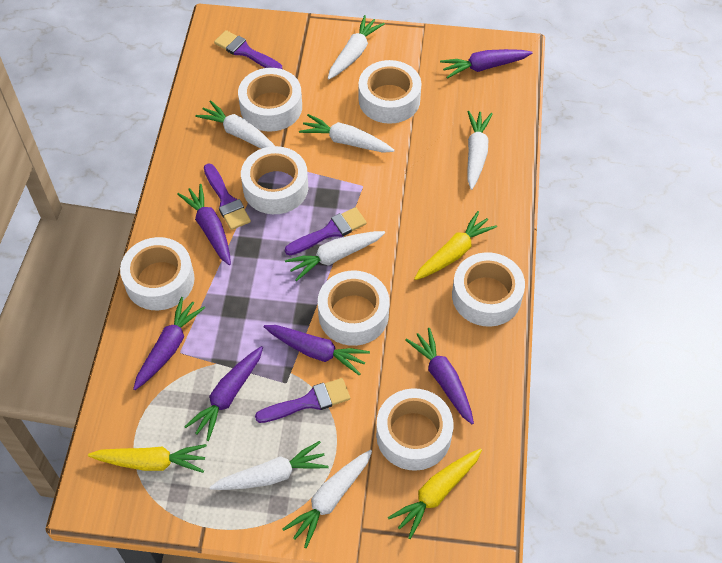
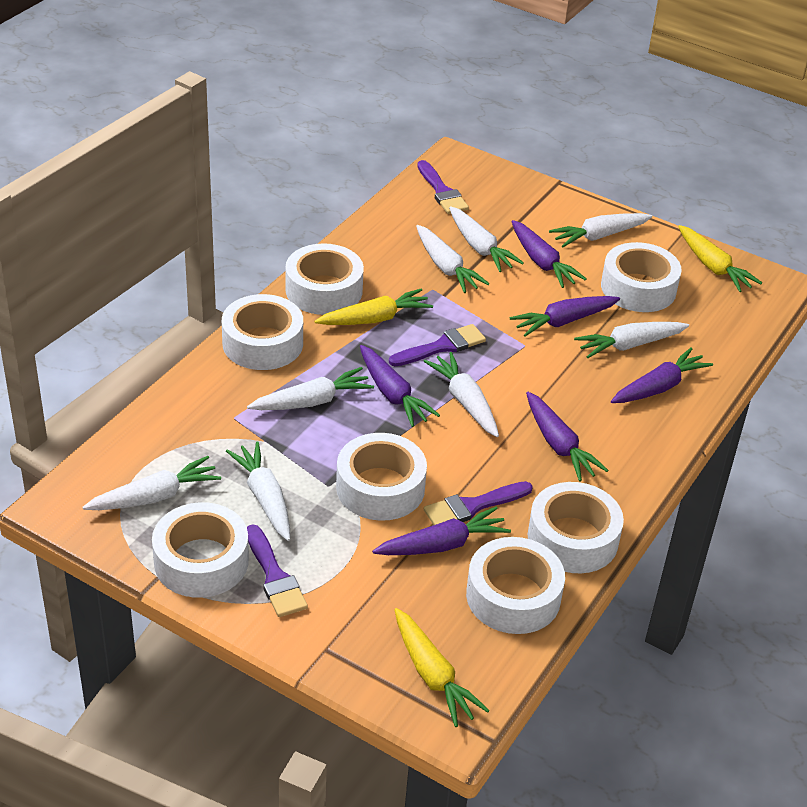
white carrot: 7 -> 8

